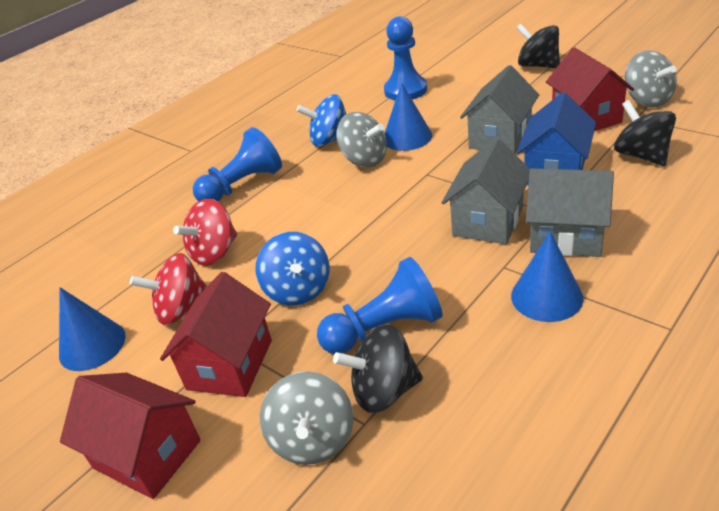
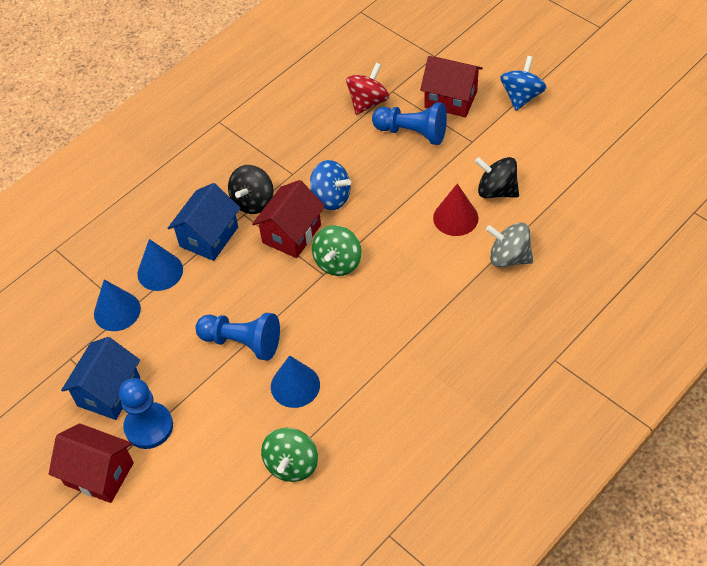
black spinning top: 3 -> 2
blue house: 1 -> 2
green spinning top: 0 -> 2
grey house: 3 -> 0
grey spinning top: 3 -> 1
red cone: 0 -> 1
red spinning top: 2 -> 1

